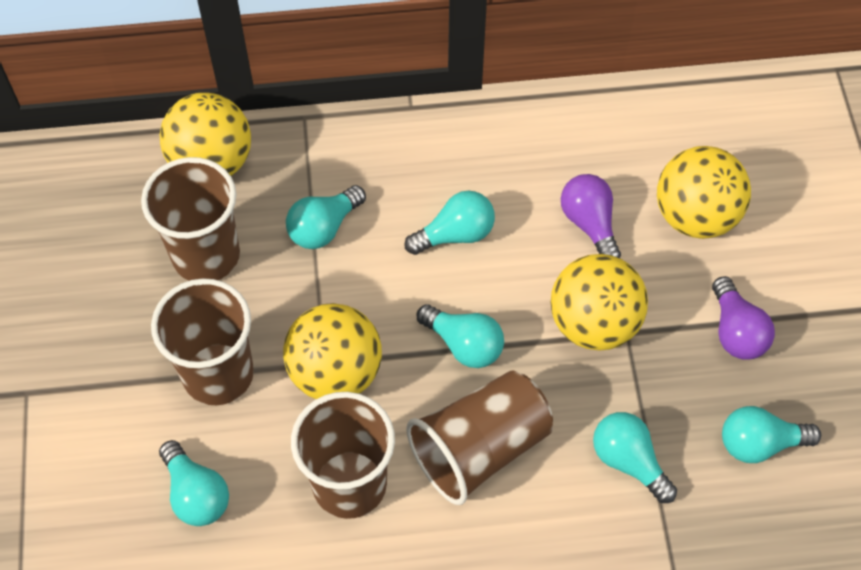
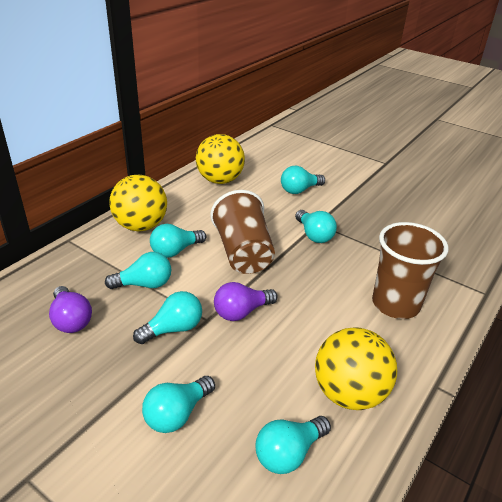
brown cup: 4 -> 2
turquoise light bulb: 6 -> 7
yellow ball: 4 -> 3

